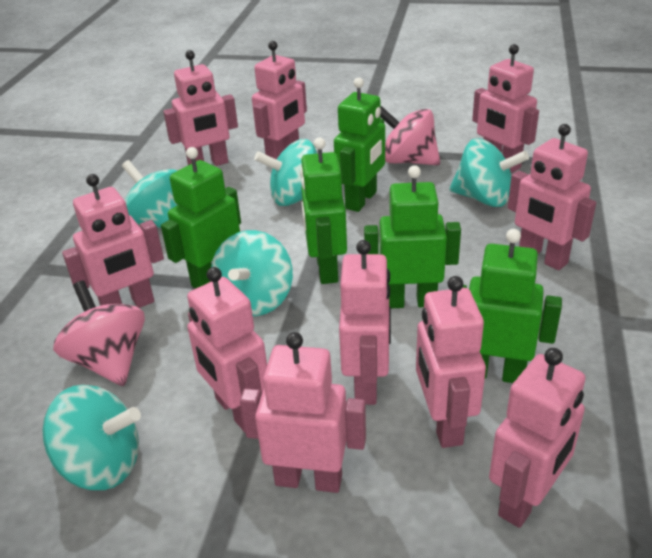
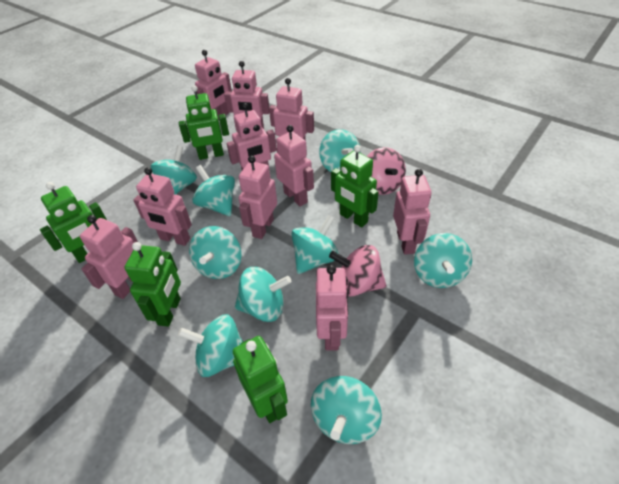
turquoise spinning top: 5 -> 9

